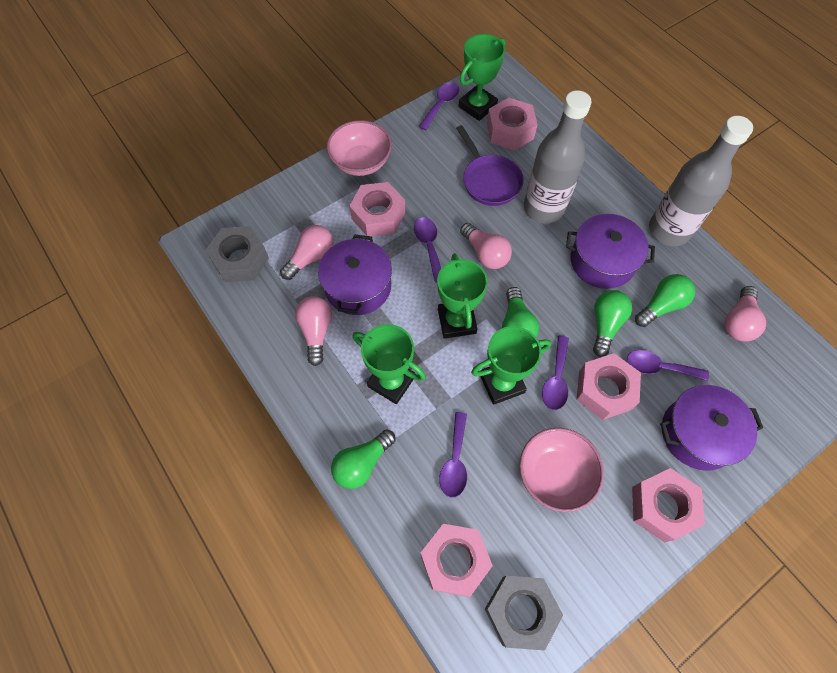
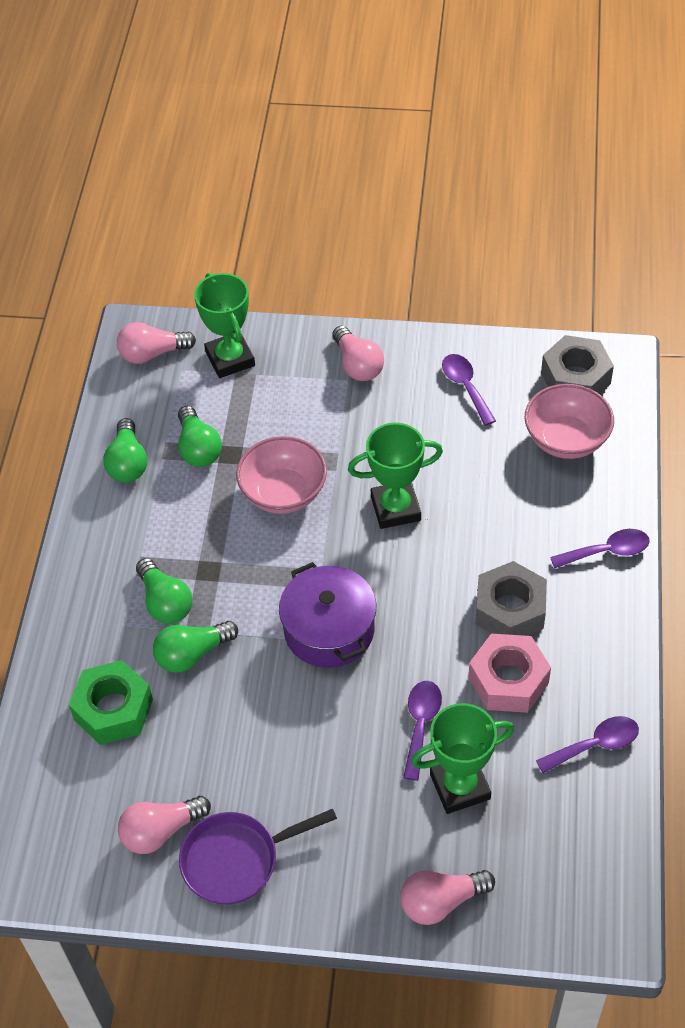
green nut: 0 -> 1
green trophy: 4 -> 3
grey bottle: 2 -> 0
pink nut: 5 -> 1
purple pot: 3 -> 1
purple spoon: 5 -> 4

